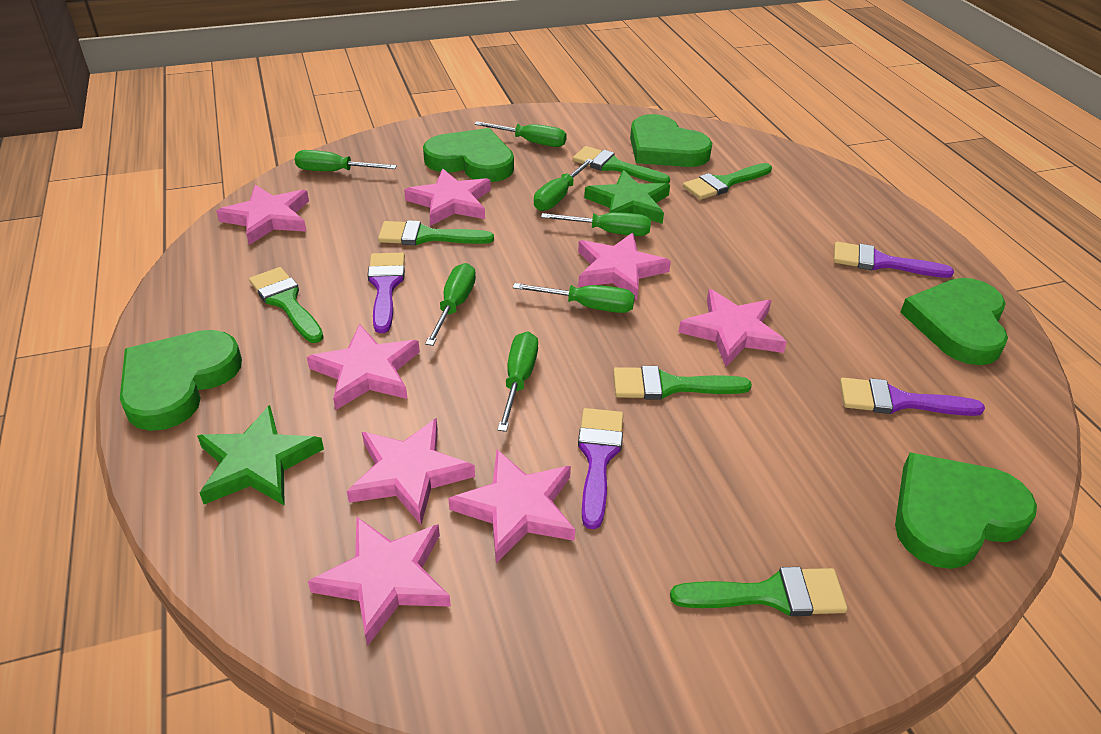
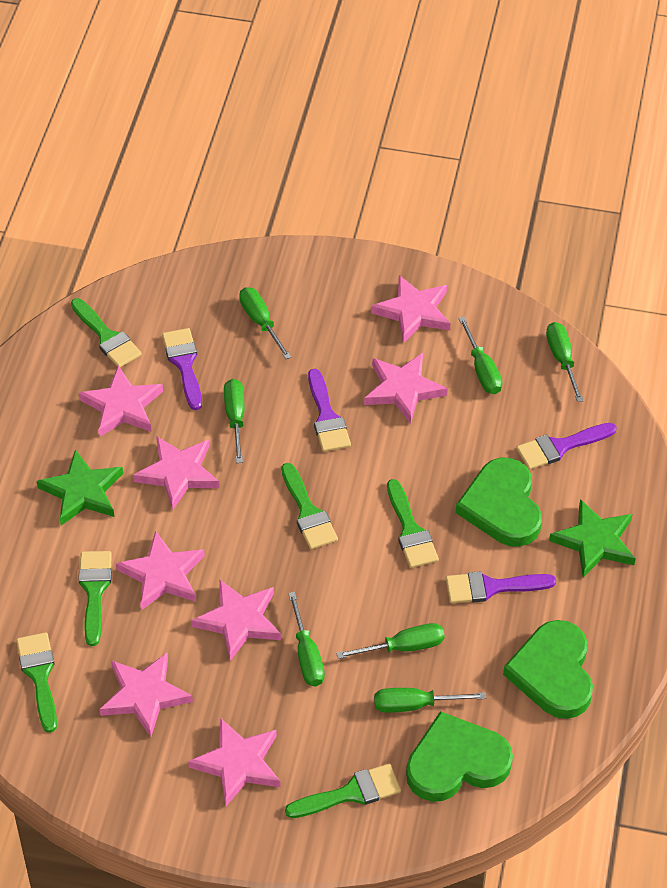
green heart: 5 -> 3

